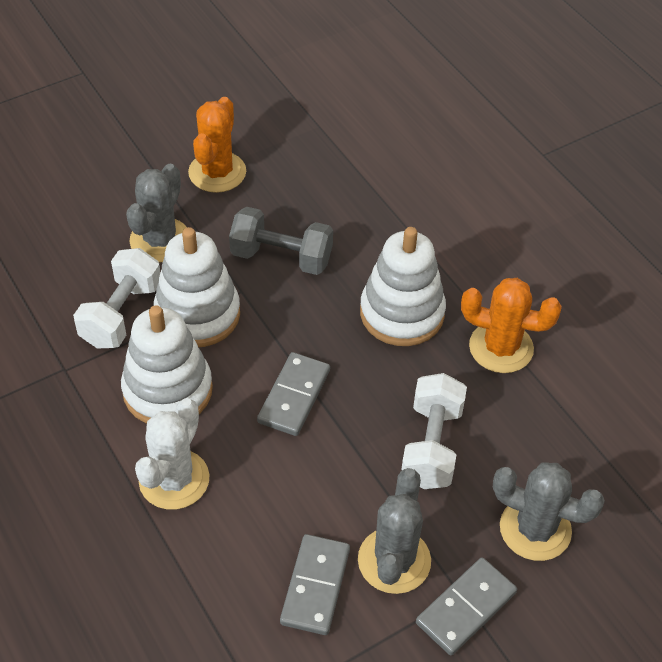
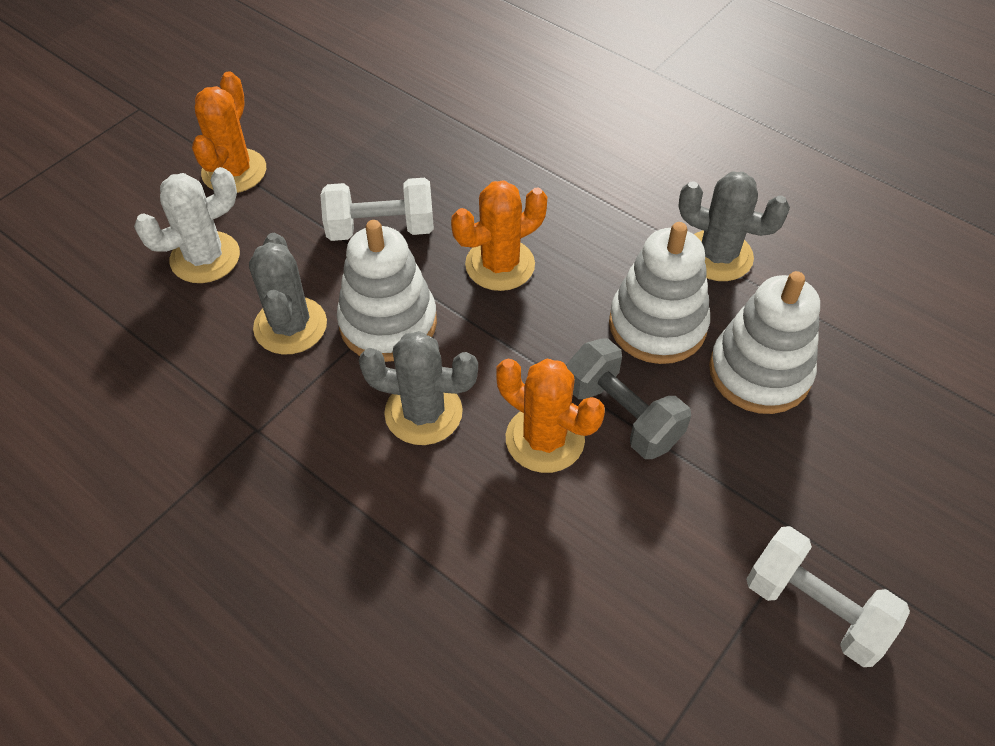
grey domino: 3 -> 0
orange cactus: 2 -> 3

